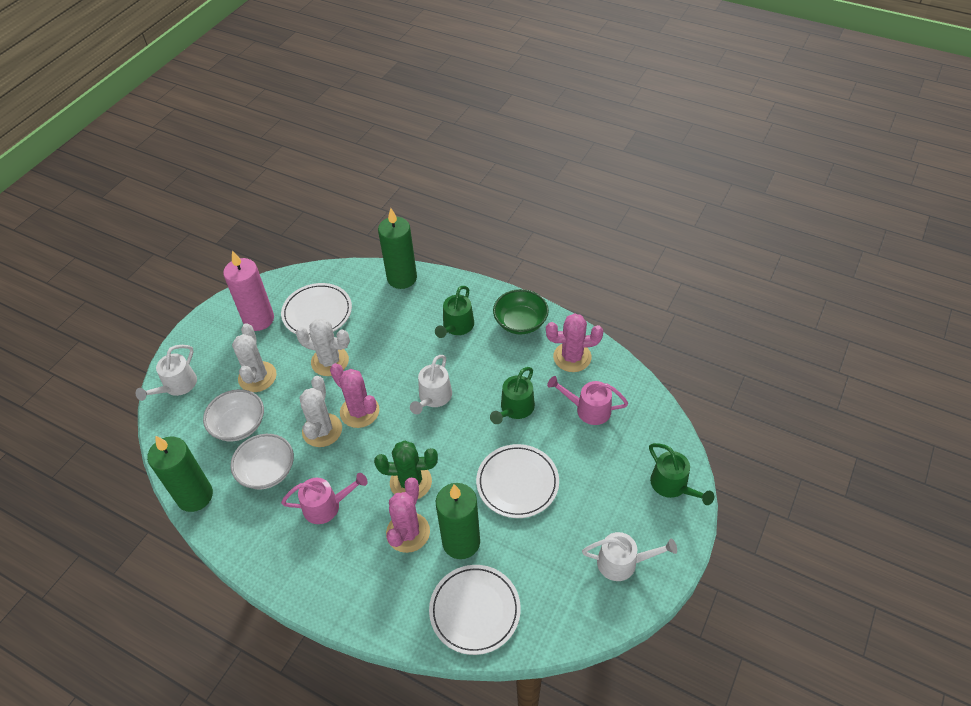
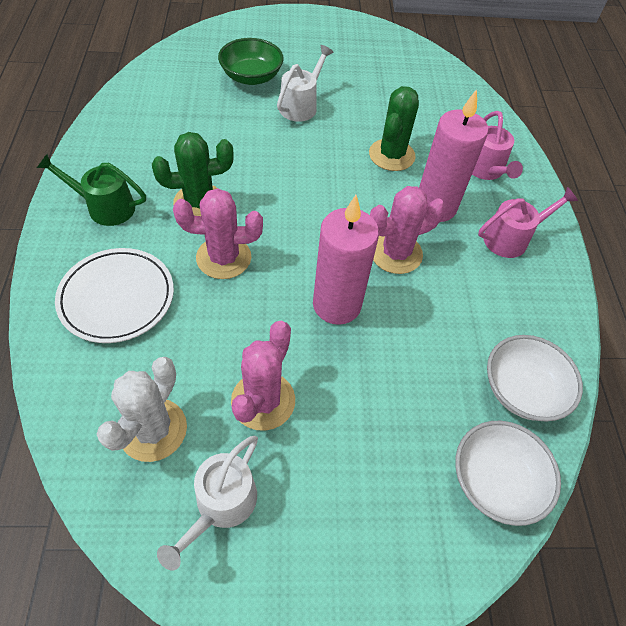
green cactus: 1 -> 2
green candle: 3 -> 0
green watering can: 3 -> 1
pink candle: 1 -> 2
white cactus: 3 -> 1
white plate: 3 -> 1
white watering can: 3 -> 2

